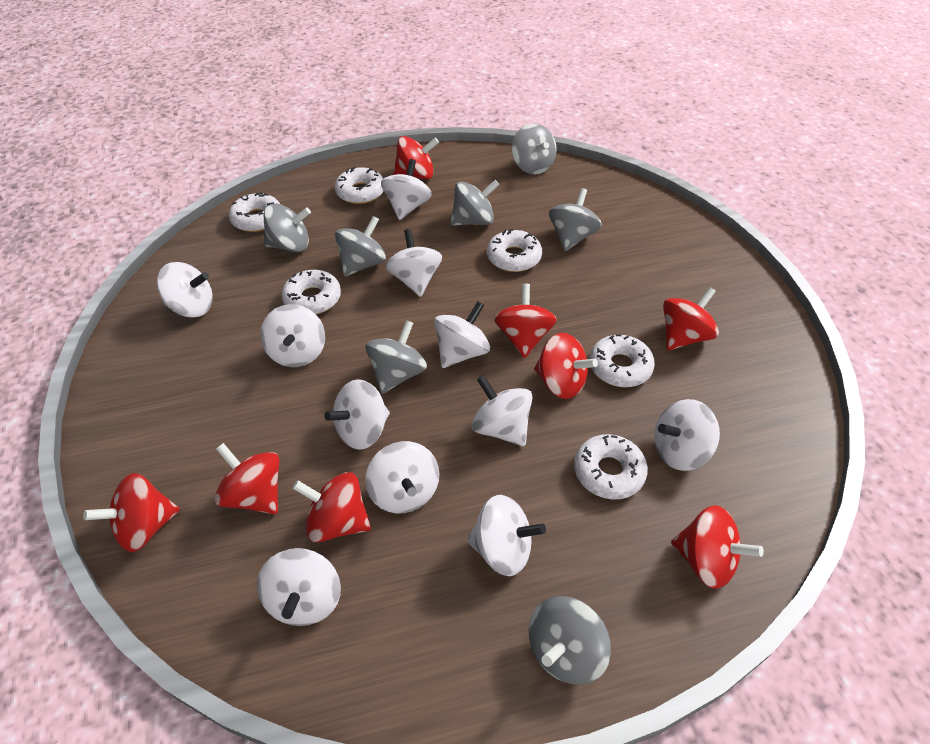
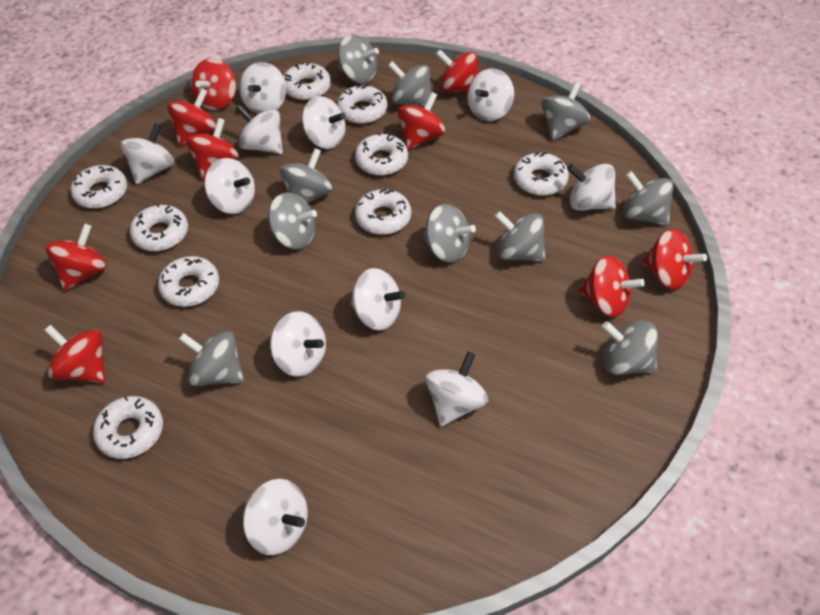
grey spinning top: 7 -> 10
red spinning top: 8 -> 9
white donut: 6 -> 9

